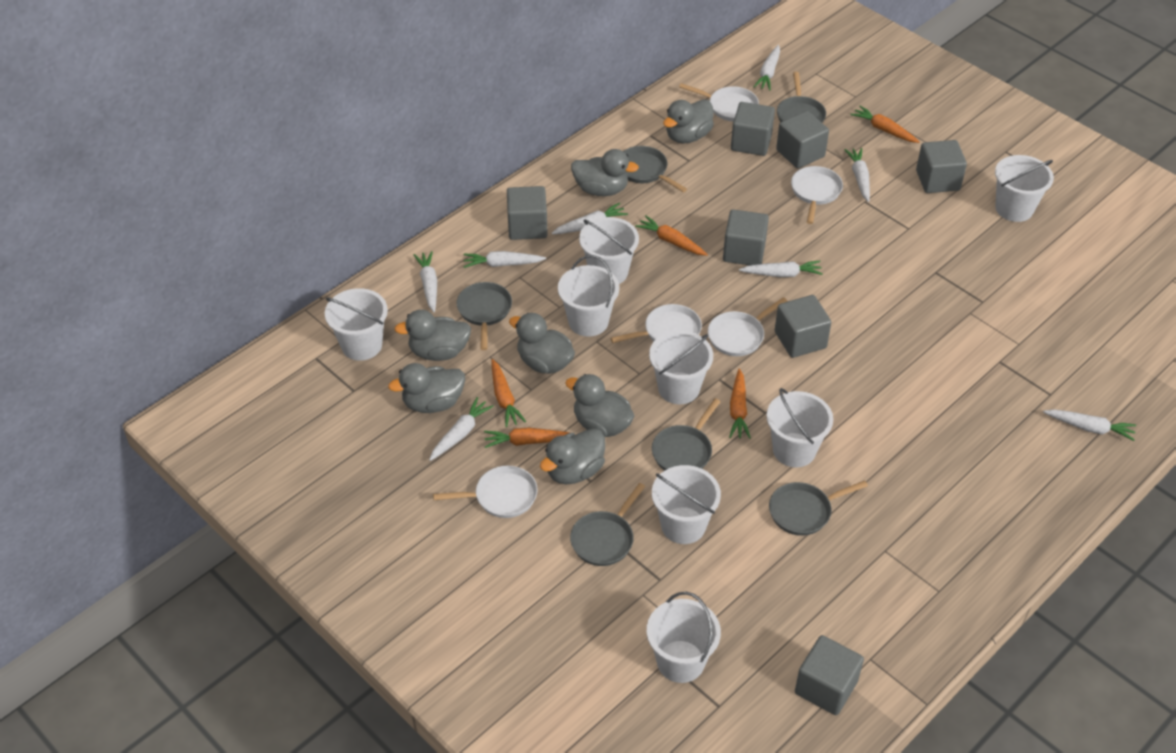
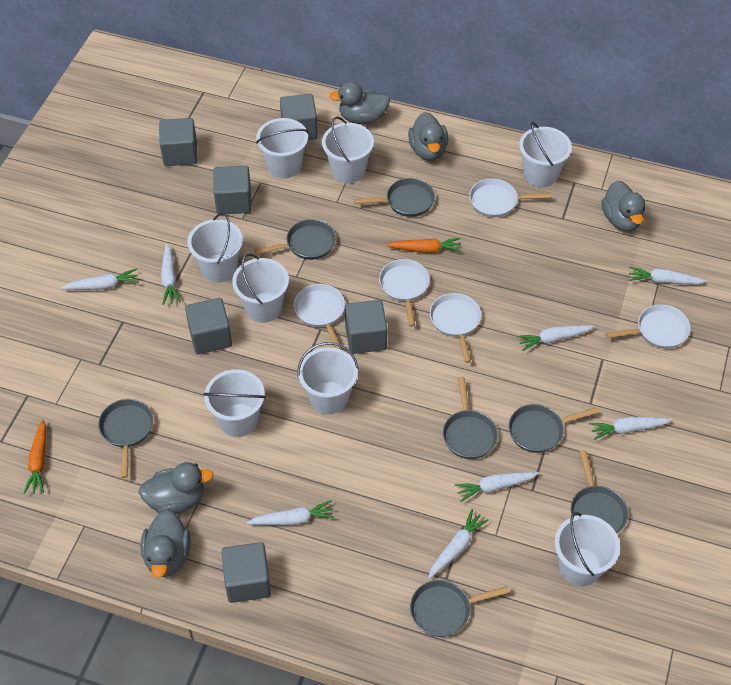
grey cube: 7 -> 6
grey duck: 7 -> 5
grey pan: 6 -> 7
orange carrot: 5 -> 2

